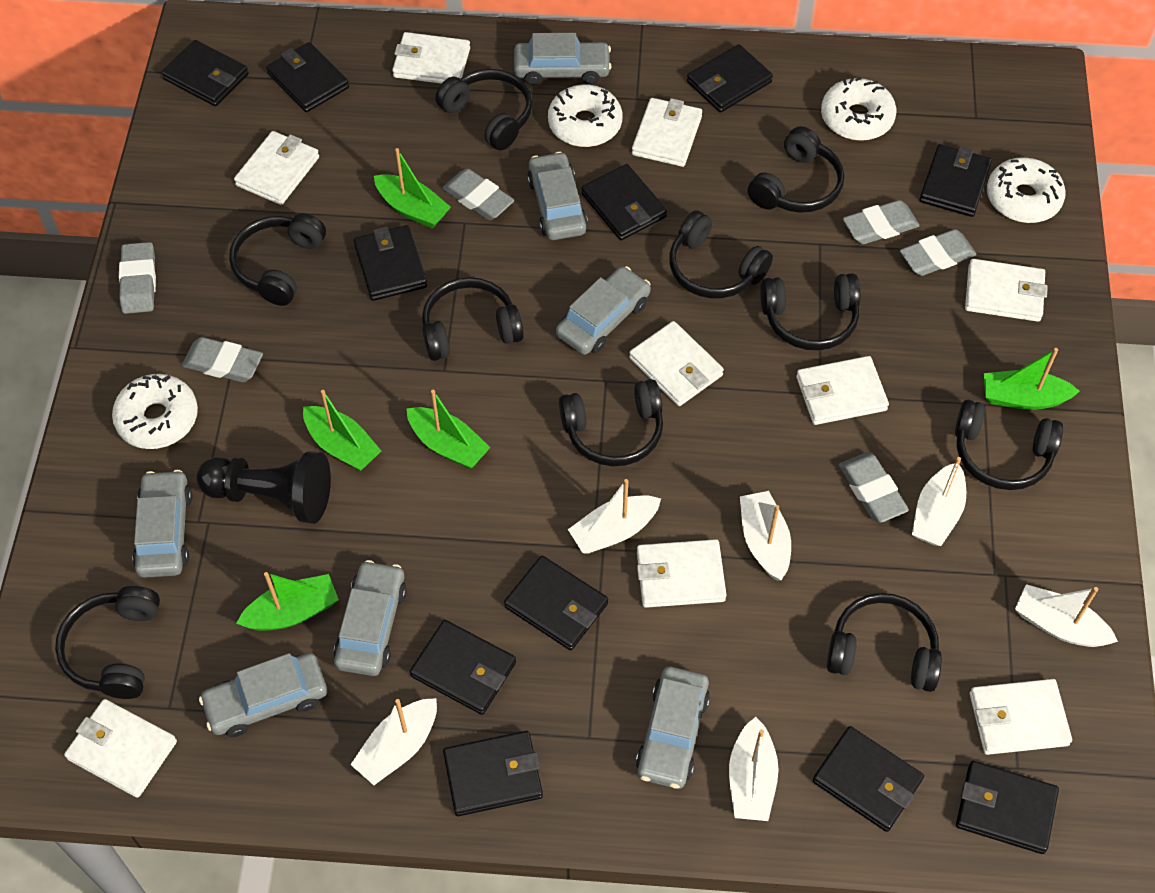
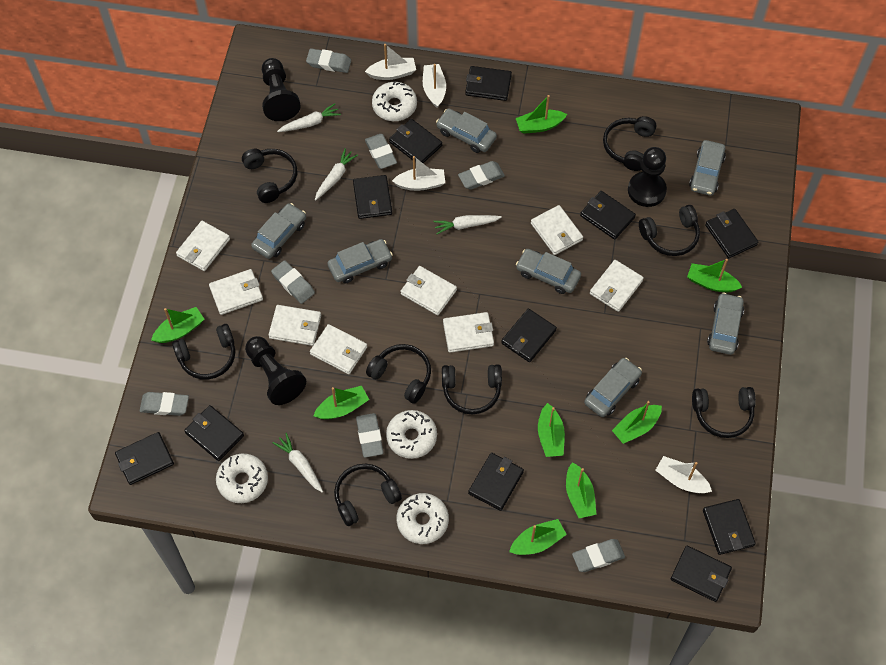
black headphones: 10 -> 8
black pawn: 1 -> 3
green boat: 5 -> 8
grey eraser: 6 -> 7
white boat: 6 -> 4
white carrot: 0 -> 4
white wallet: 9 -> 8

